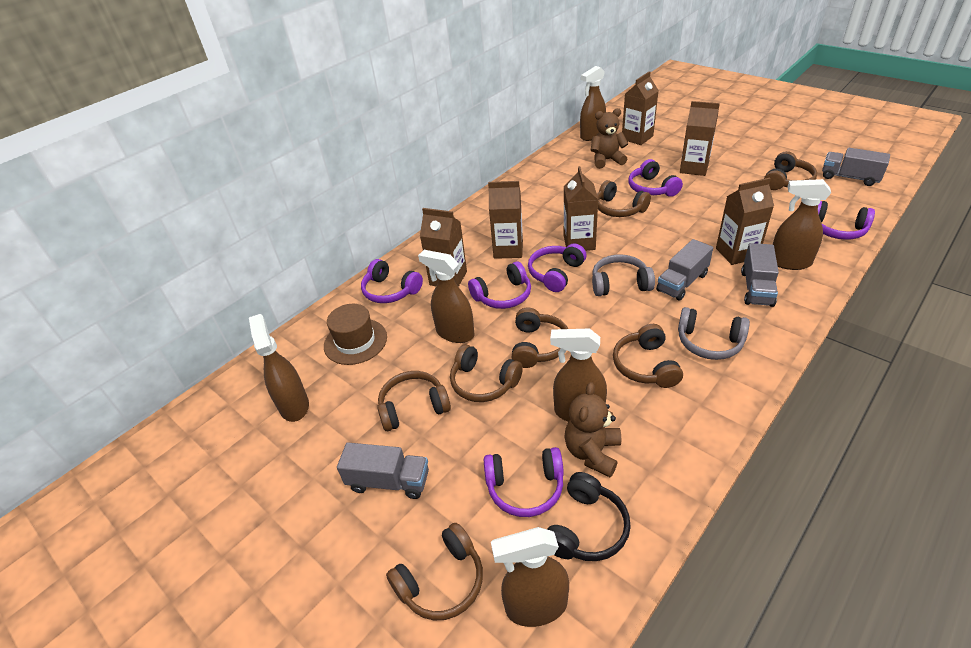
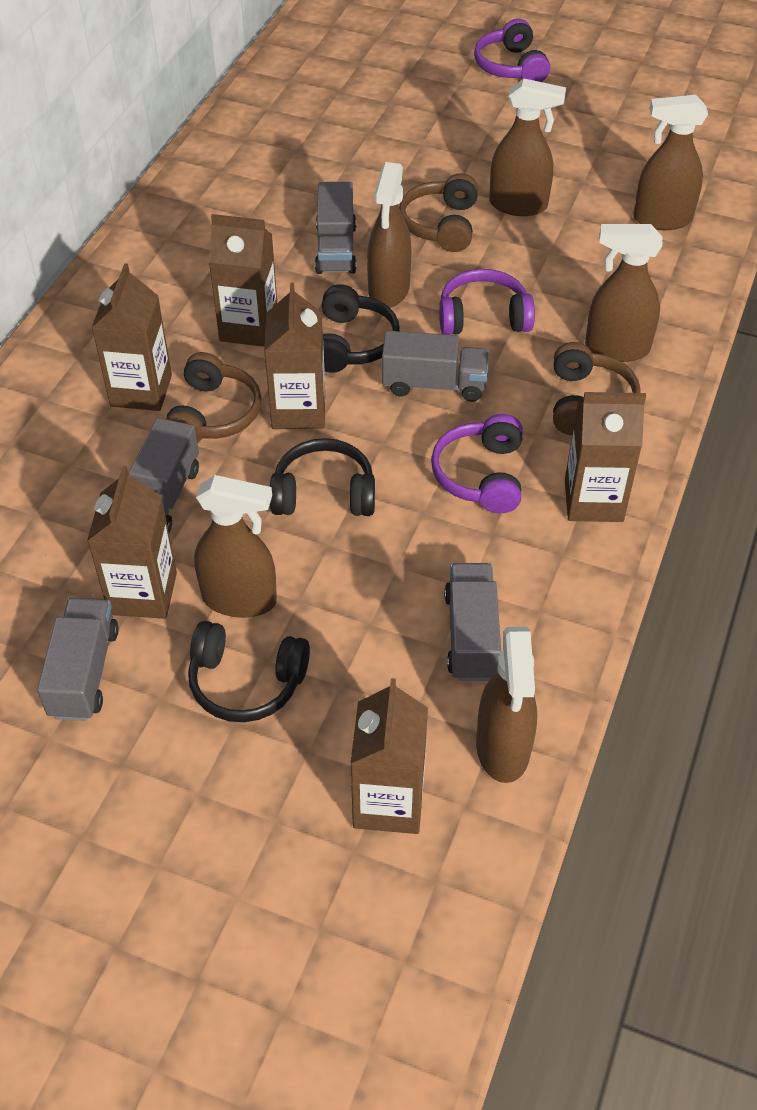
black headphones: 1 -> 3
brown hat: 1 -> 0
brown headphones: 7 -> 3
brown teddy bear: 2 -> 0
grey headphones: 2 -> 0
grey truck: 4 -> 5
purple headphones: 6 -> 3

